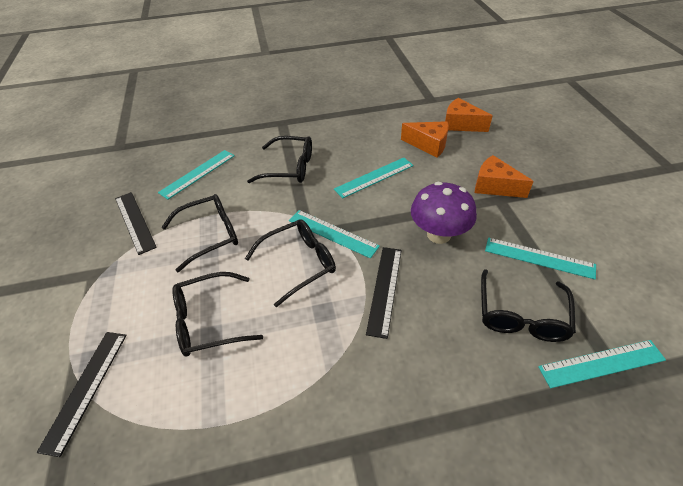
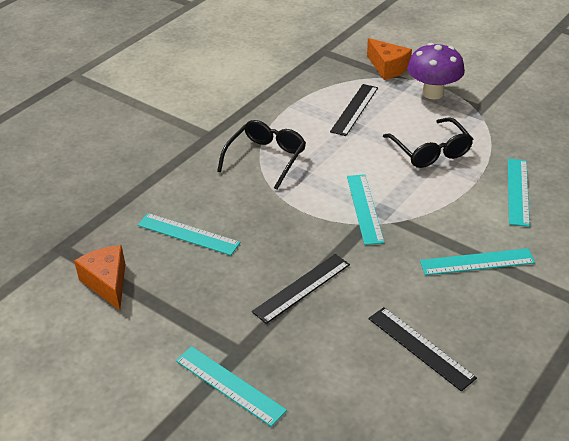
black glasses: 5 -> 2
orange cheese: 3 -> 2

